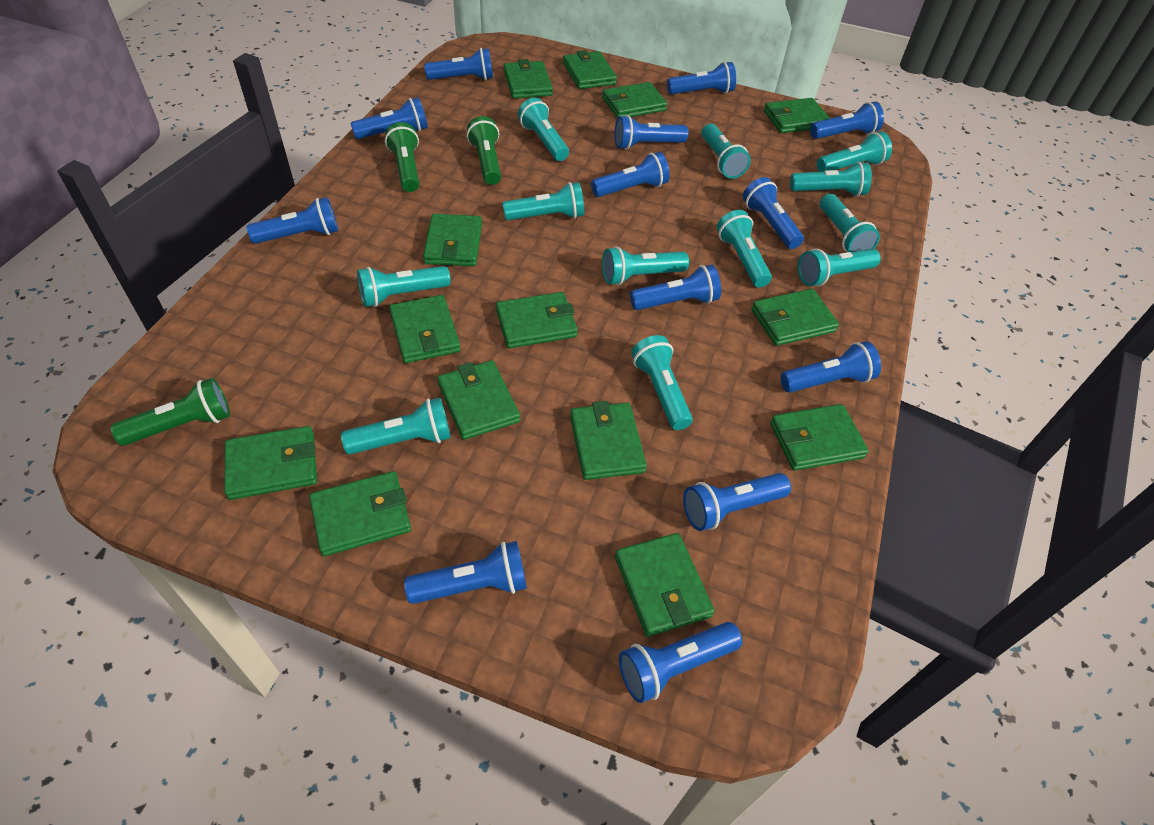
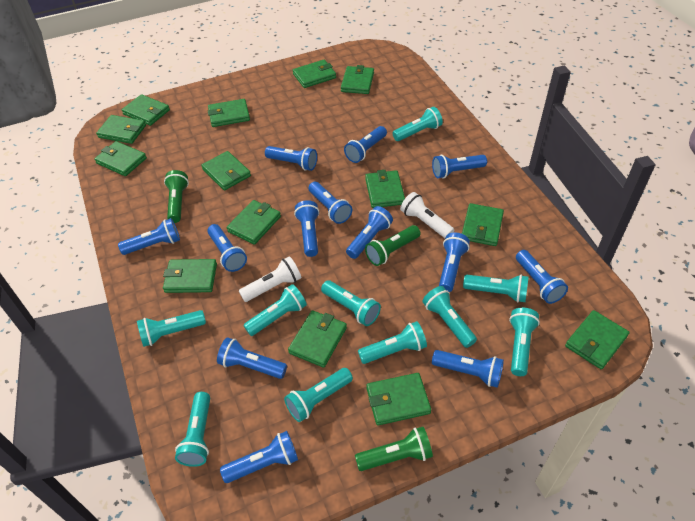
turquoise flashlight: 12 -> 10
white flashlight: 0 -> 2

